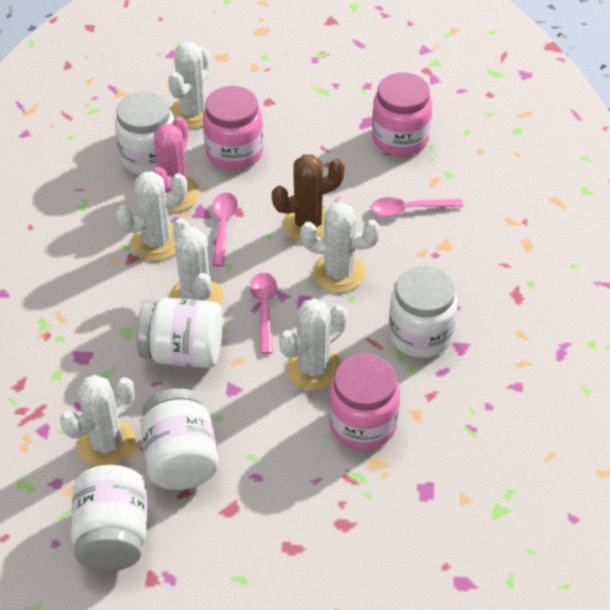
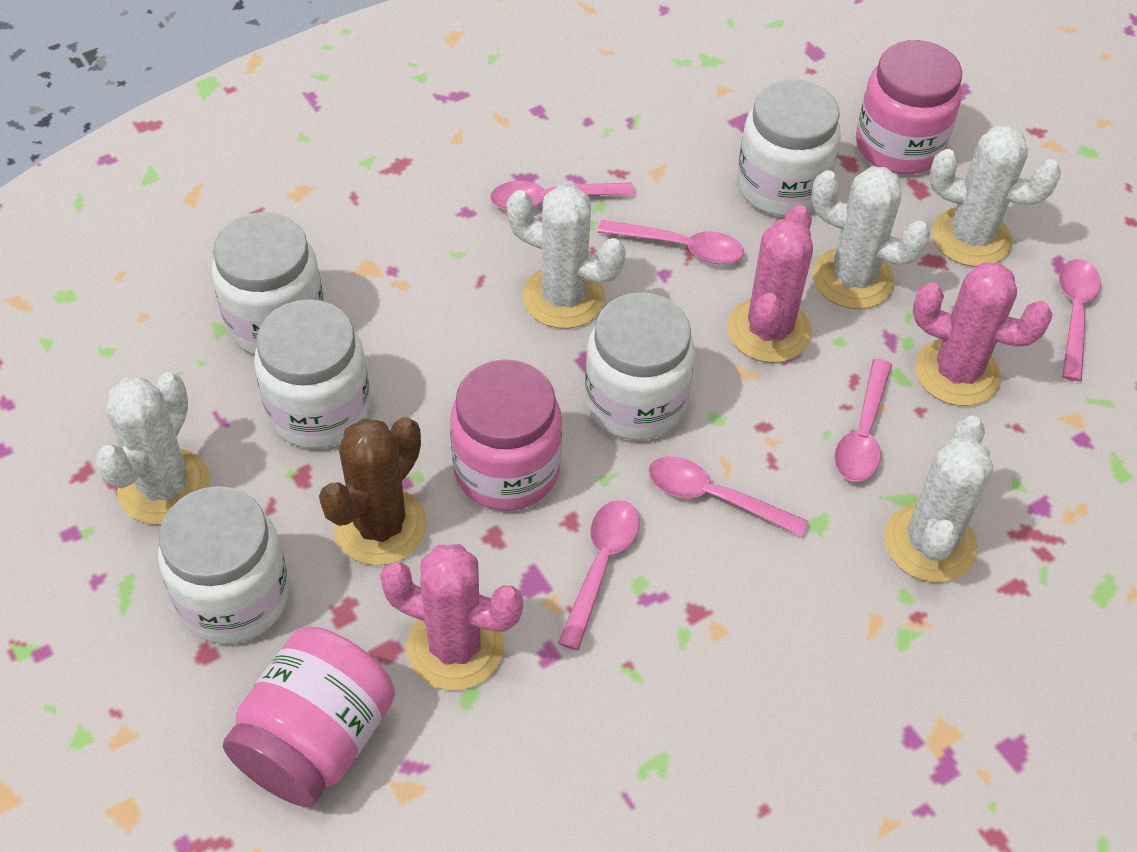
pink cactus: 1 -> 3
pink spoon: 3 -> 6
white cactus: 6 -> 5

